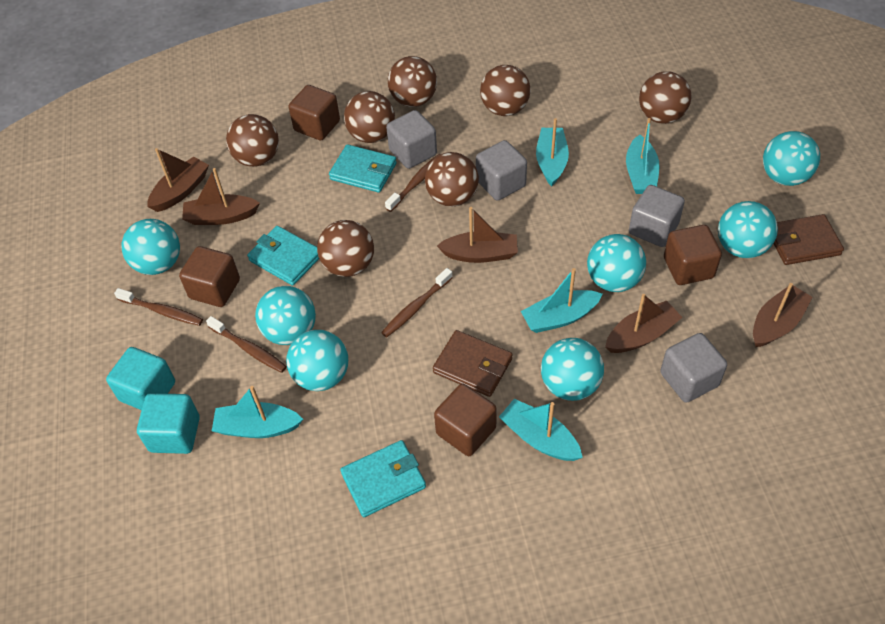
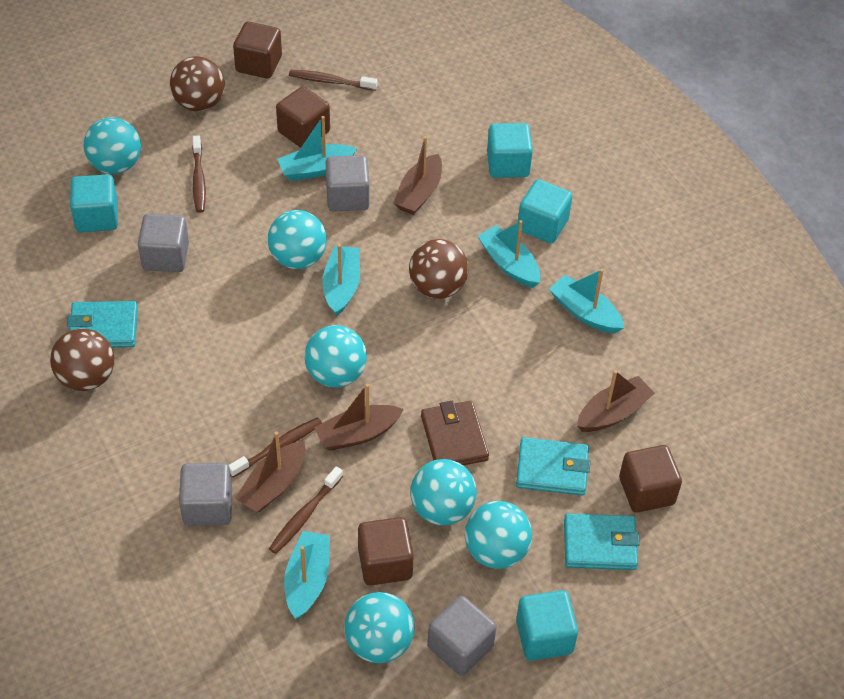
brown ball: 7 -> 3
brown boat: 5 -> 4
brown wallet: 2 -> 1
turquoise ball: 7 -> 6
turquoise cube: 2 -> 4

